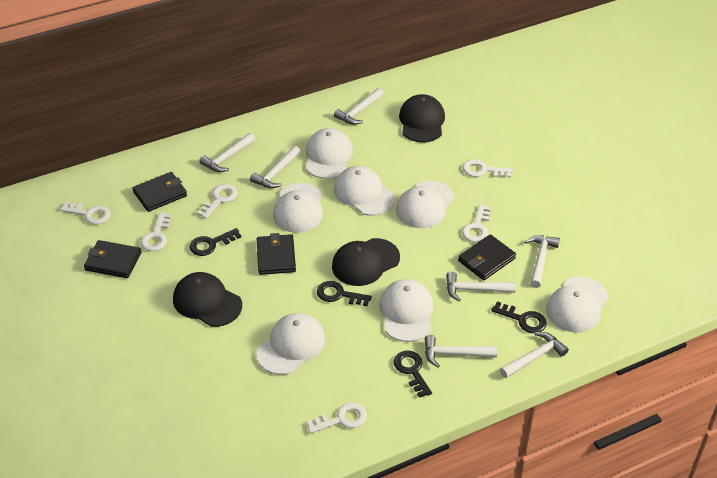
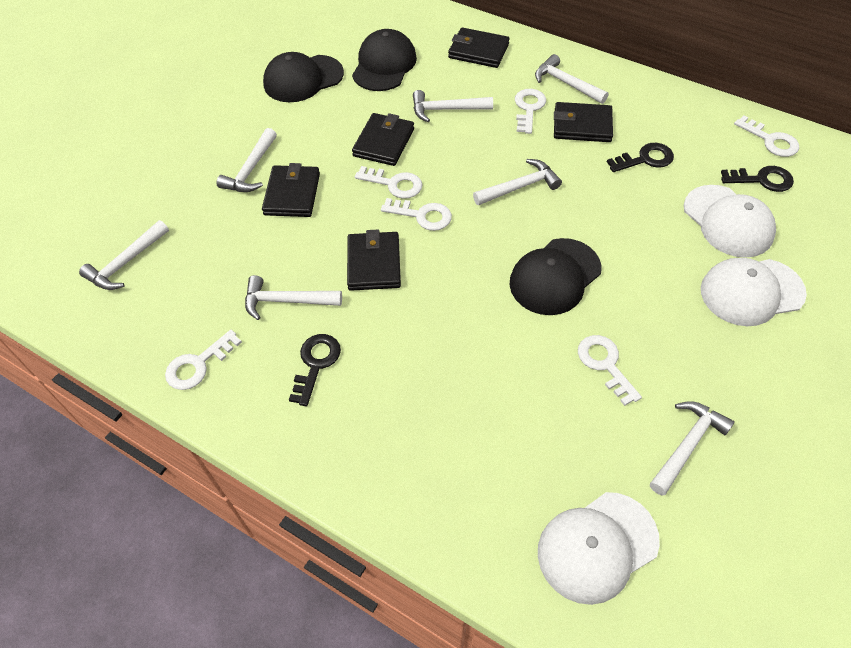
black key: 4 -> 3
black wallet: 4 -> 5
white cap: 7 -> 3

